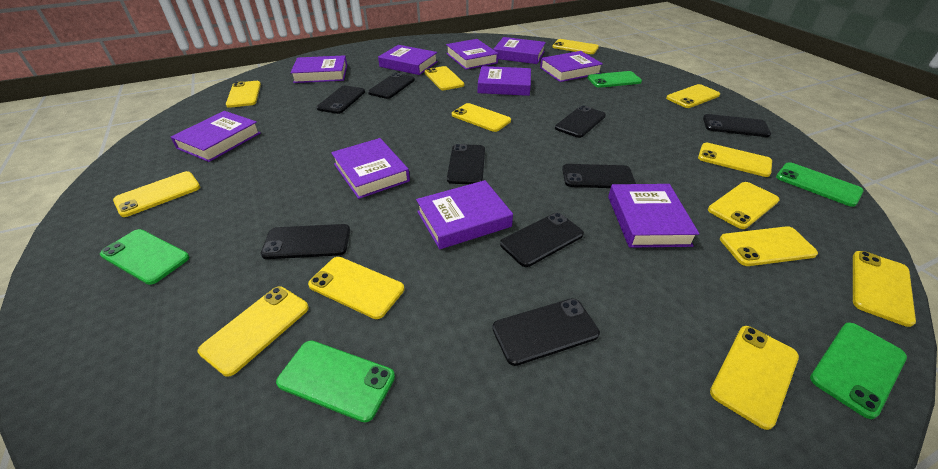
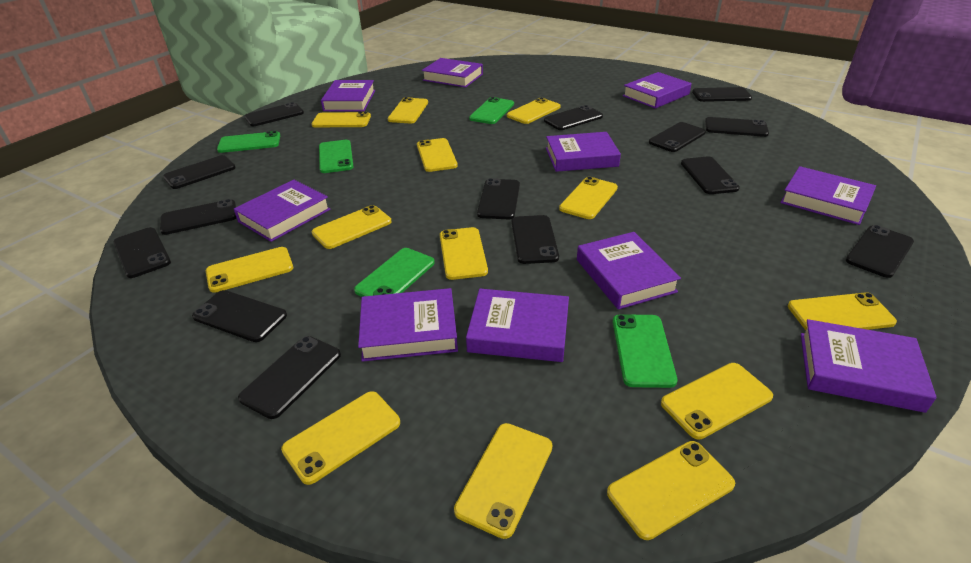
black phone: 9 -> 14

